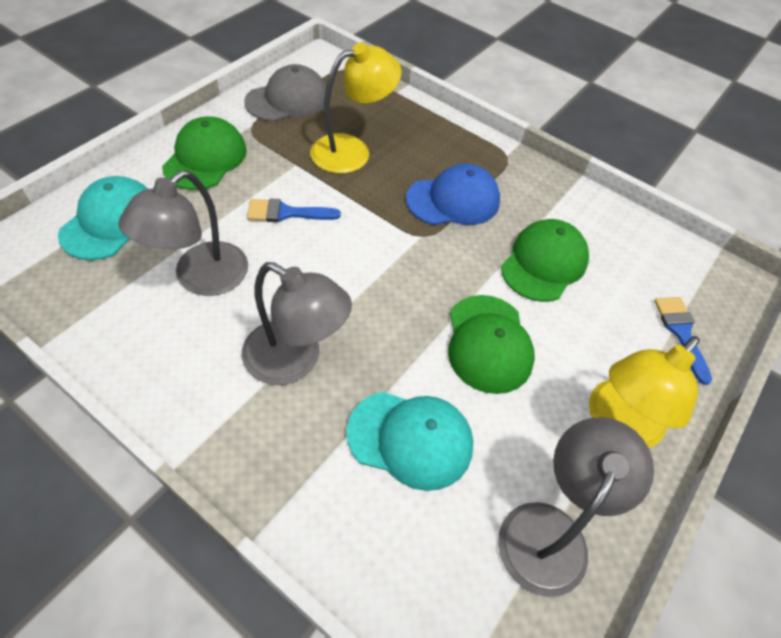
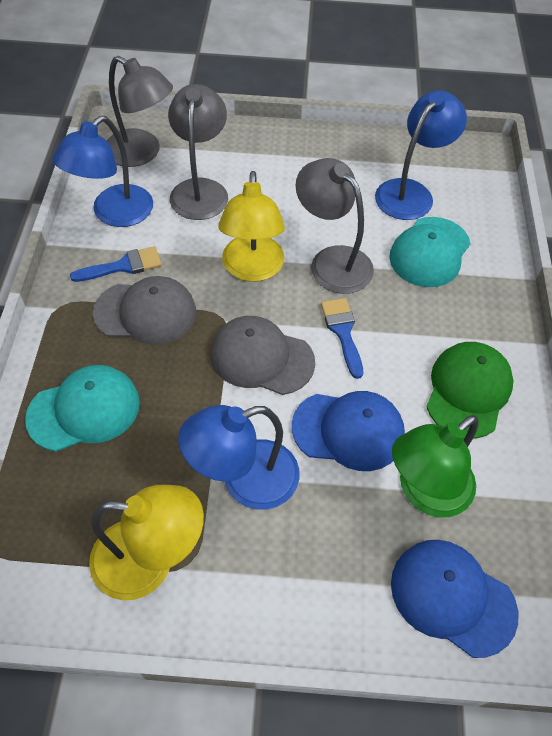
blue cap: 1 -> 2
blue lamp: 0 -> 3
green cap: 3 -> 1
green lamp: 0 -> 1
grey cap: 1 -> 2

